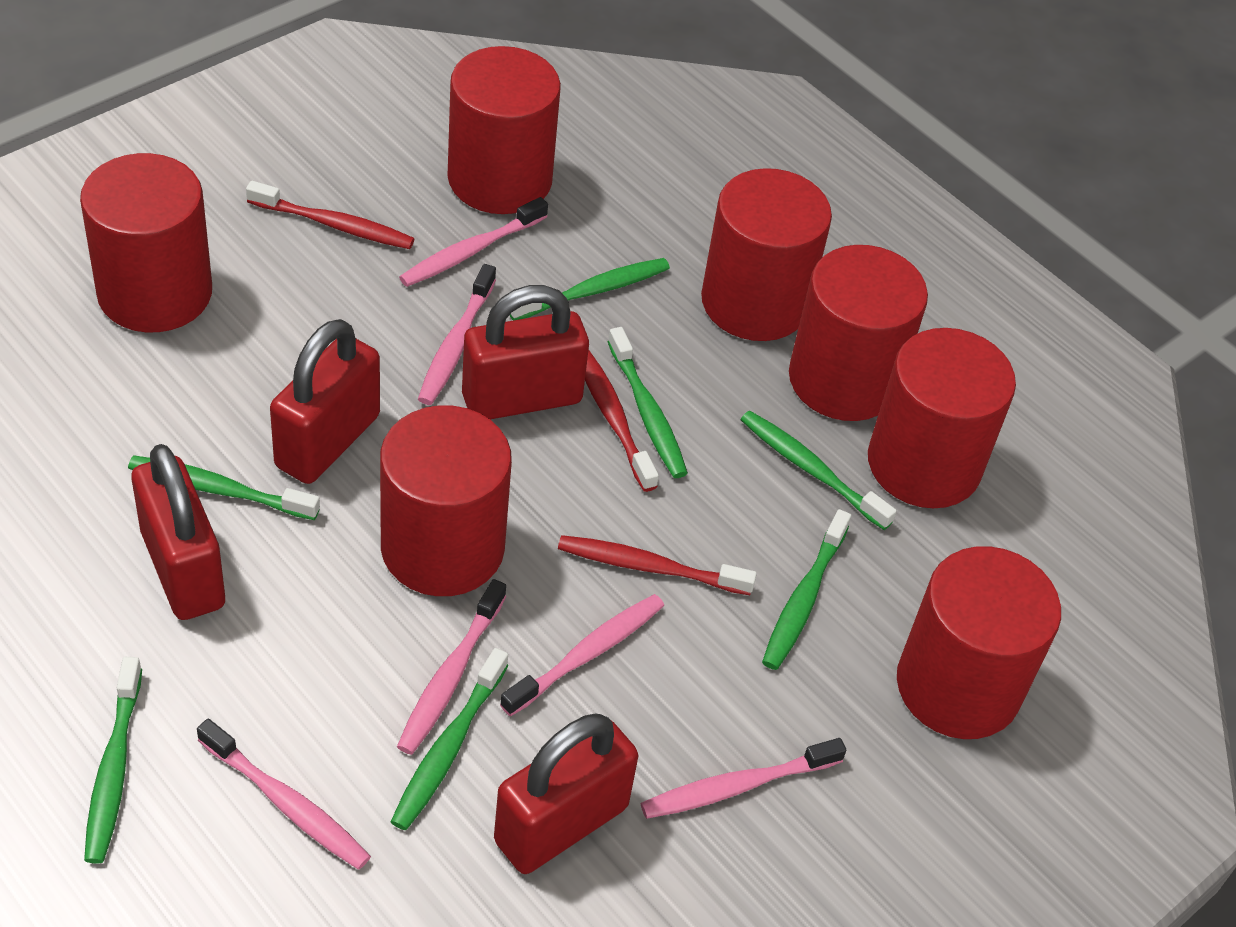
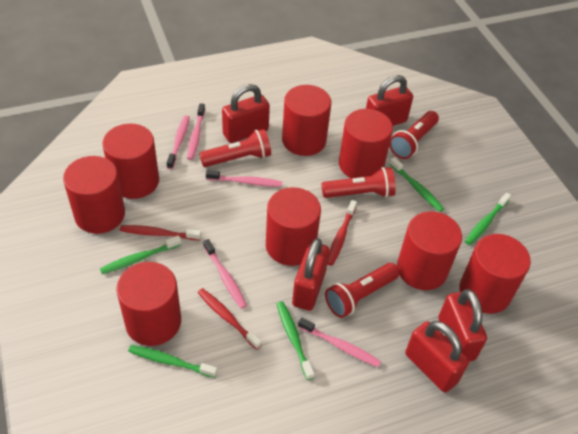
green toothbrush: 7 -> 5
pink toothbrush: 6 -> 5
red cylinder: 7 -> 8
red flashlight: 0 -> 4
red padlock: 4 -> 5

